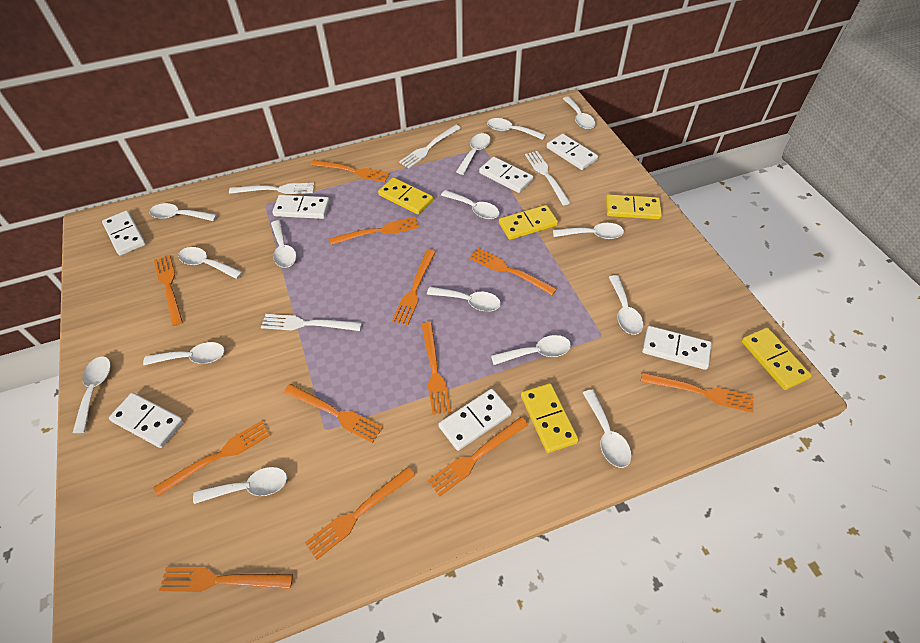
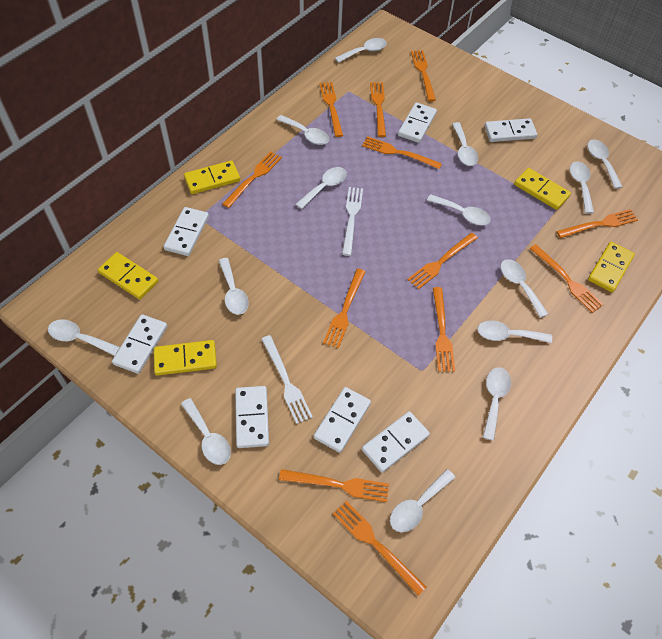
white fork: 4 -> 2
white spoon: 15 -> 14

